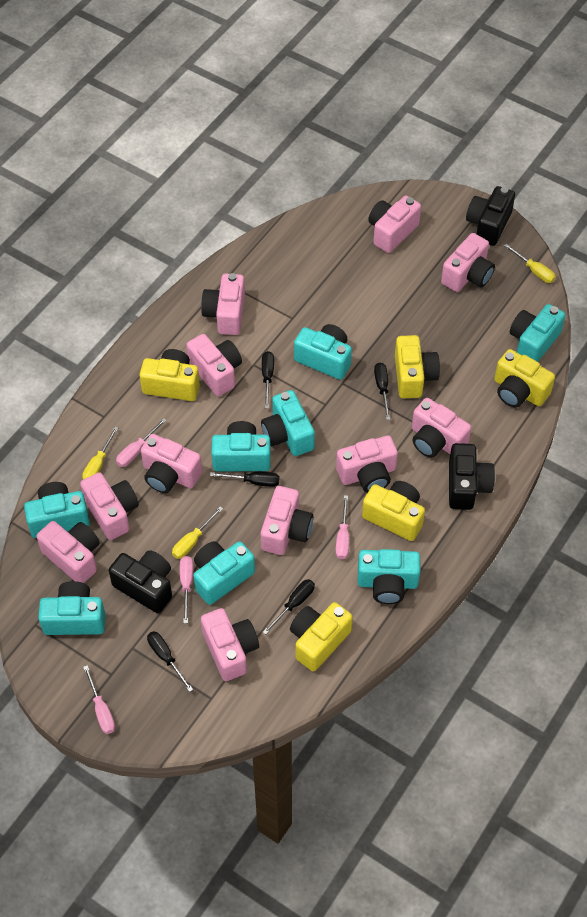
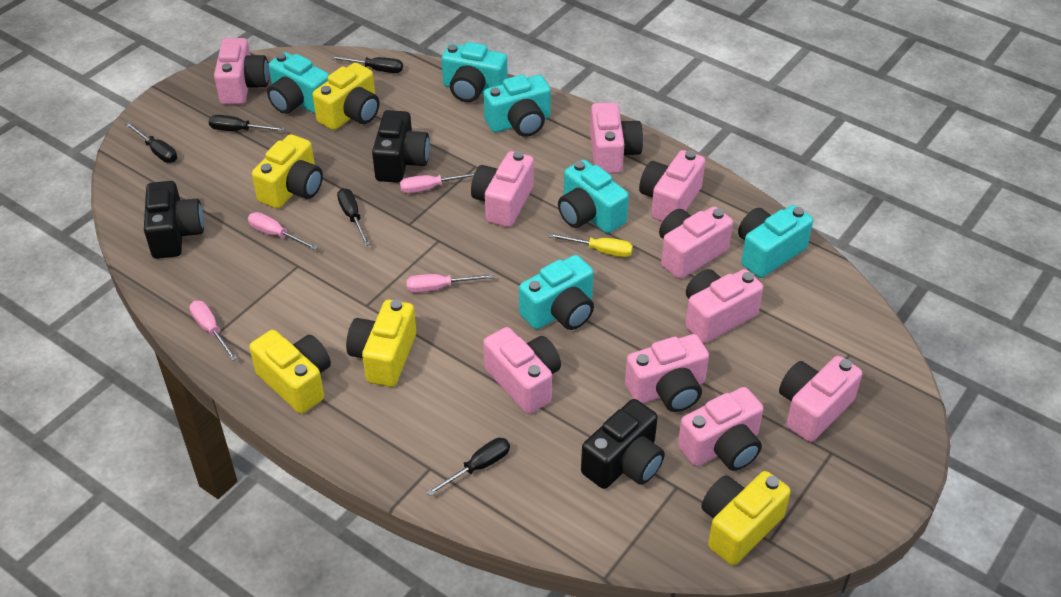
pink camera: 11 -> 10
turquoise camera: 8 -> 6
yellow screwdriver: 3 -> 1

